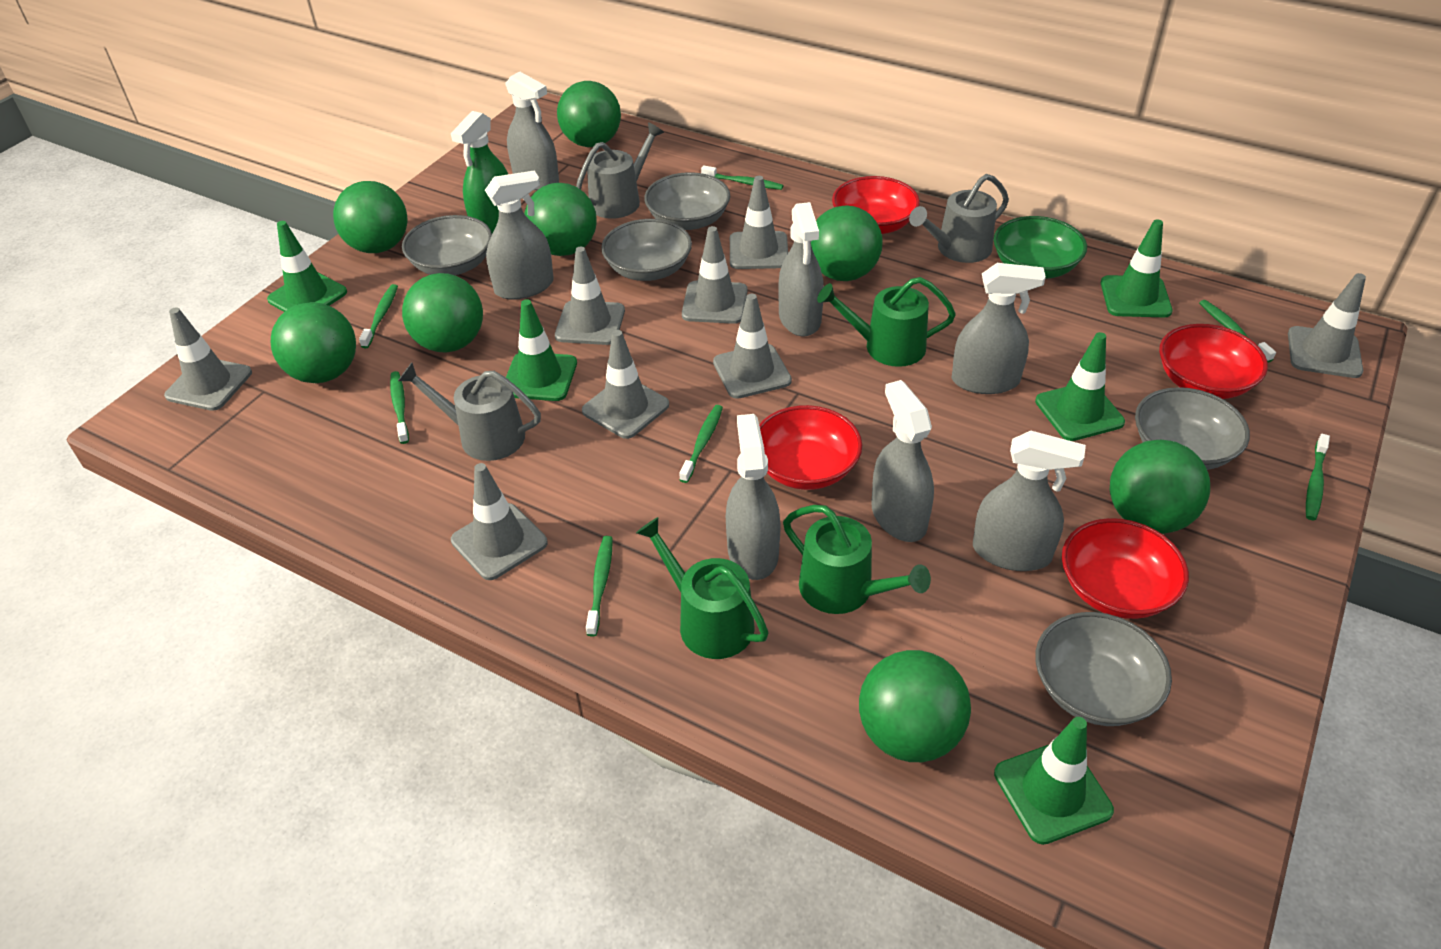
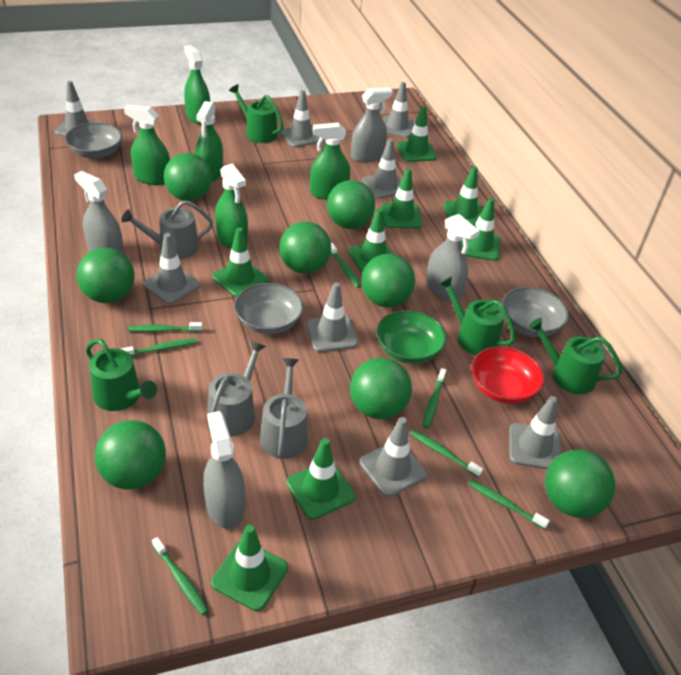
green spray bottle: 1 -> 5
green traffic cone: 5 -> 8
green watering can: 3 -> 4
grey bowl: 5 -> 3
grey spray bottle: 7 -> 4
red bowl: 4 -> 1

